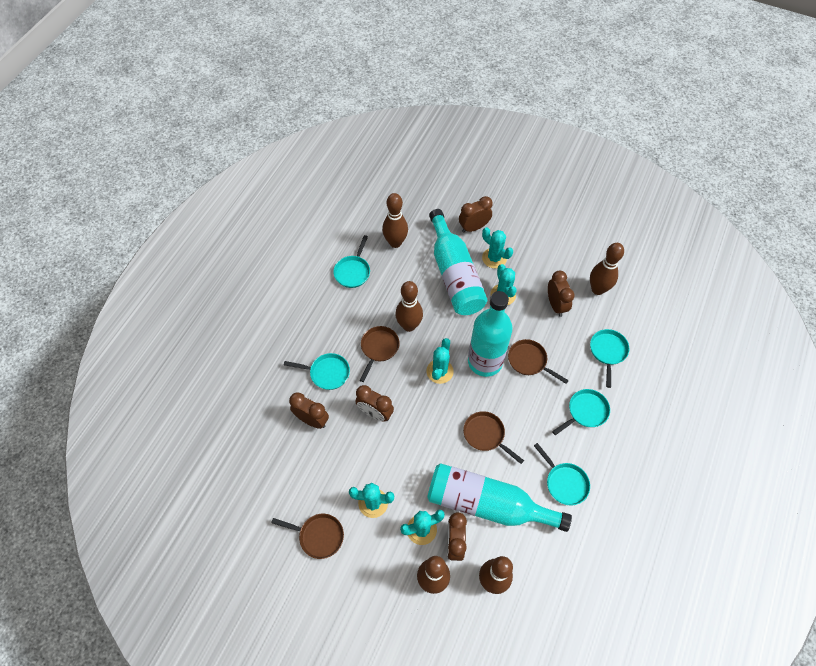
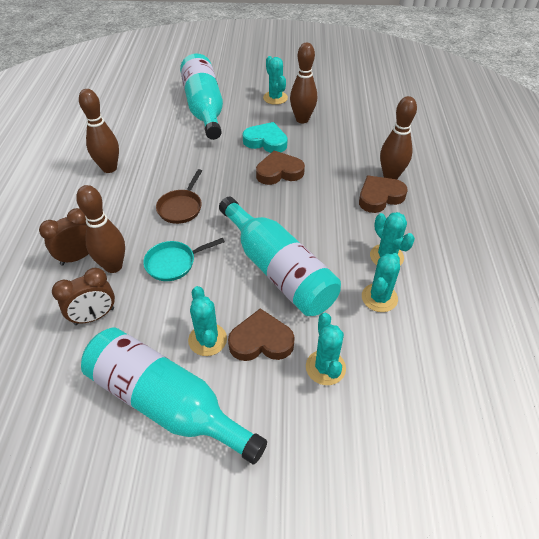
brown bowling pin: 5 -> 4
brown clock: 5 -> 2
brown heart: 0 -> 3
brown pan: 4 -> 1
turquoise heart: 0 -> 1
turquoise pan: 5 -> 1

